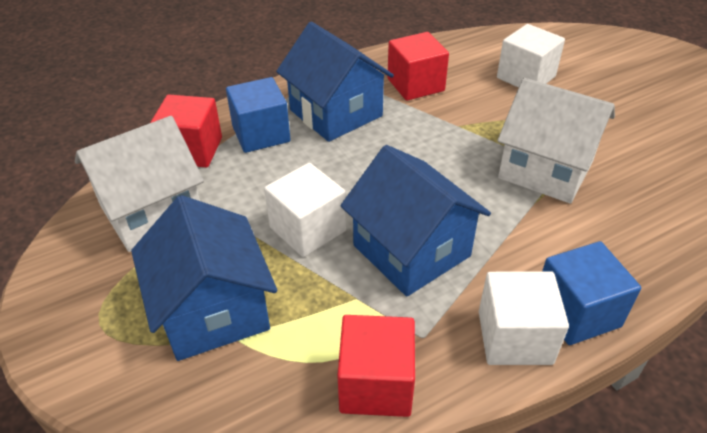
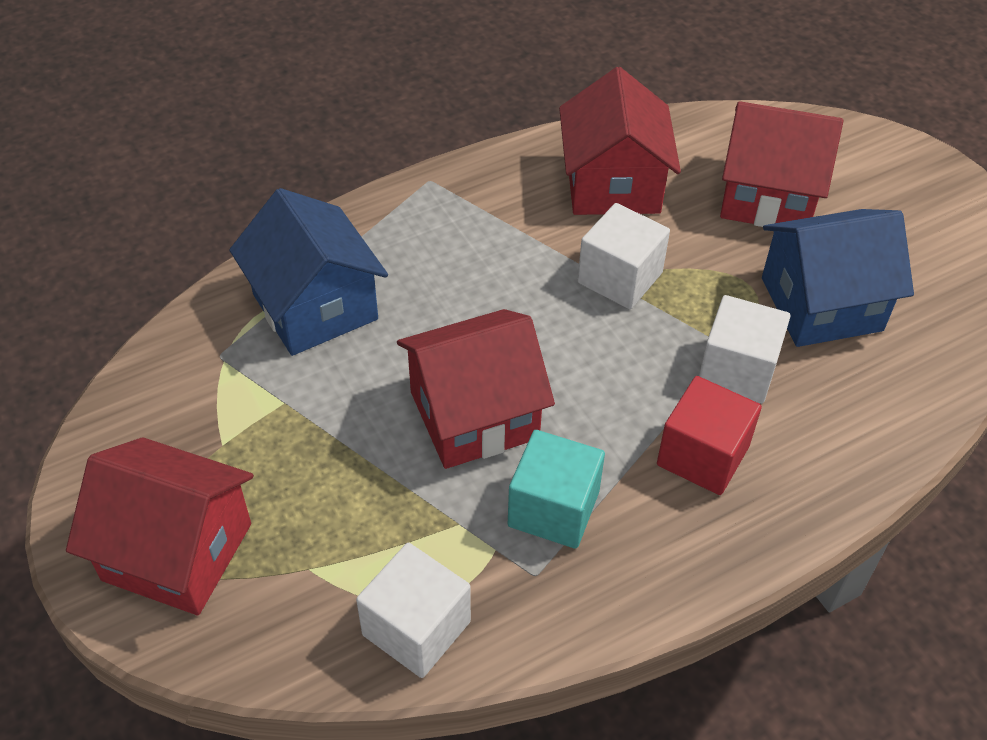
blue cube: 2 -> 0
blue house: 3 -> 2
red cube: 3 -> 1
red house: 0 -> 4
turquoise cube: 0 -> 1
white house: 2 -> 0

